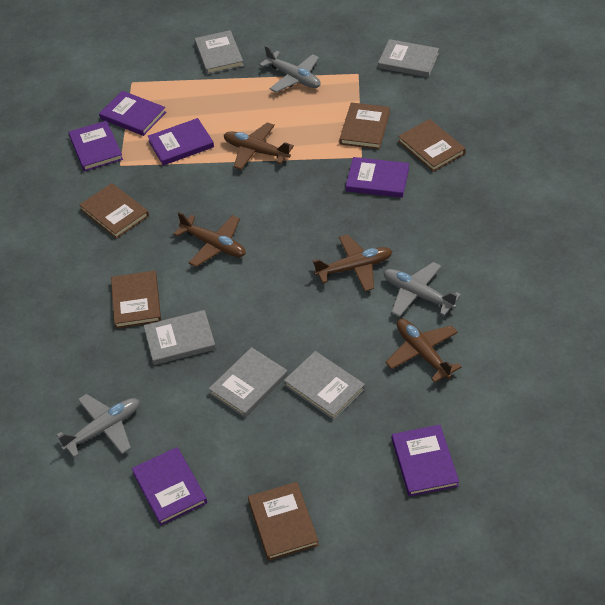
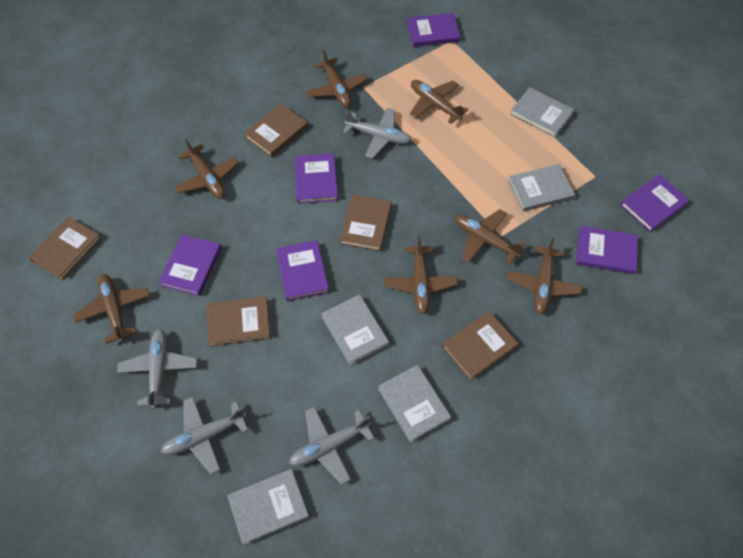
brown plane: 4 -> 7
grey plane: 3 -> 4

